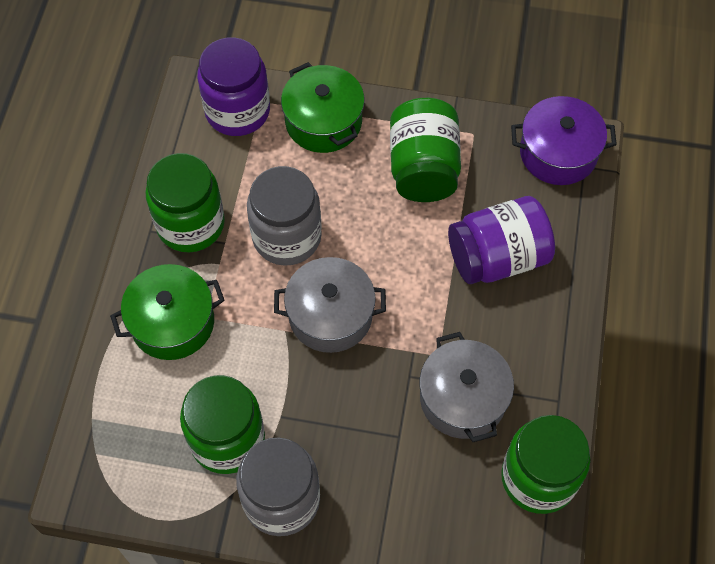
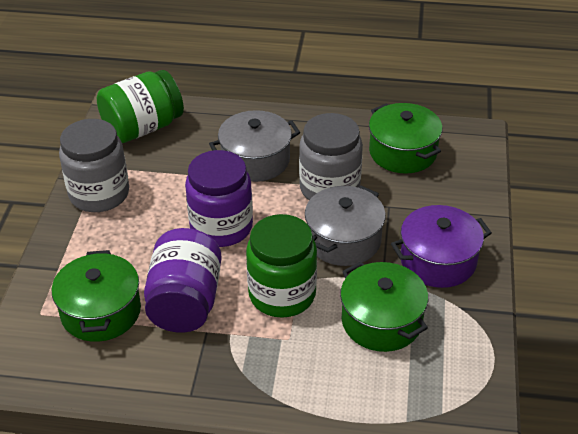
green jar: 4 -> 2
green pot: 2 -> 3

